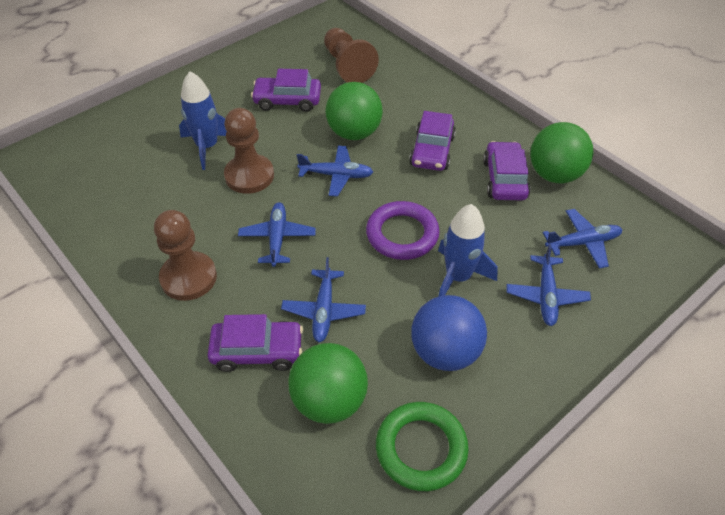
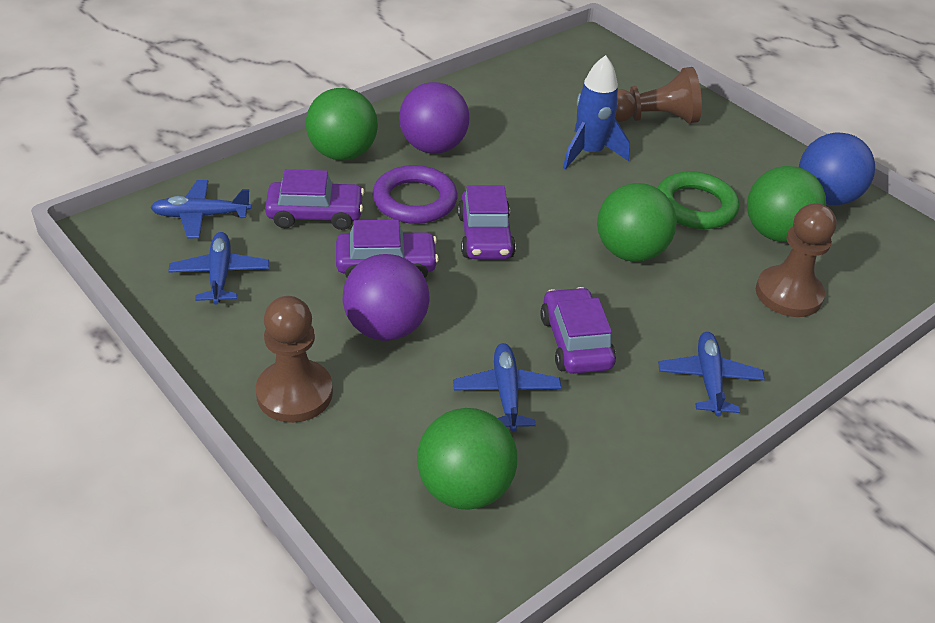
blue plane: 5 -> 4
blue rocket: 2 -> 1
green ball: 3 -> 4
purple ball: 0 -> 2

